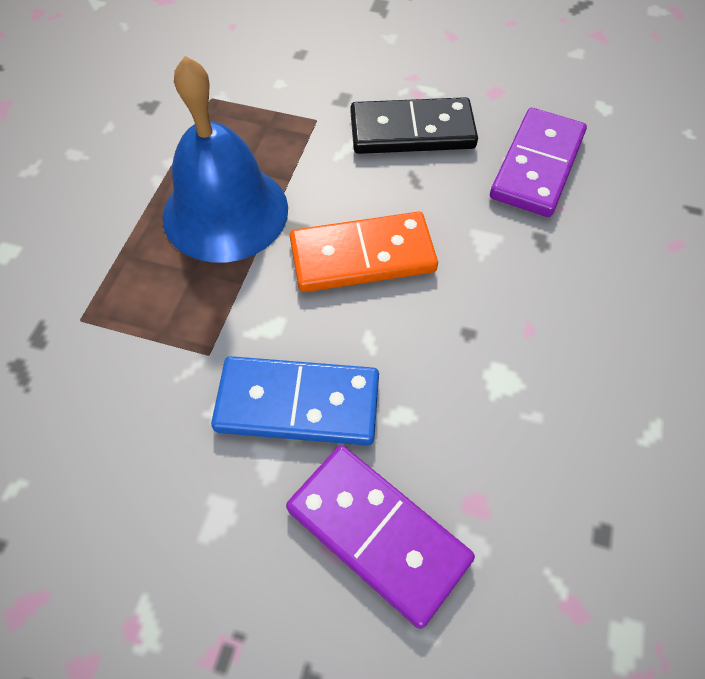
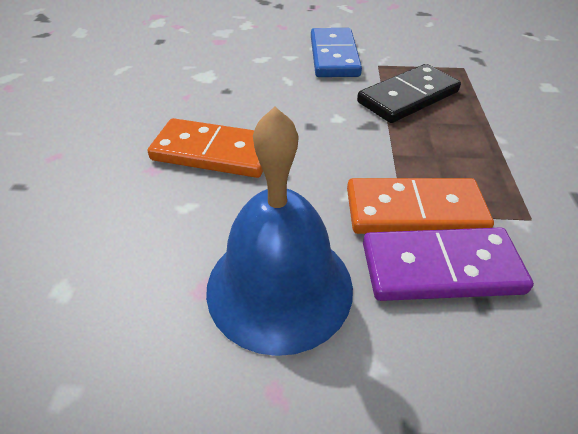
orange domino: 1 -> 2
purple domino: 2 -> 1

